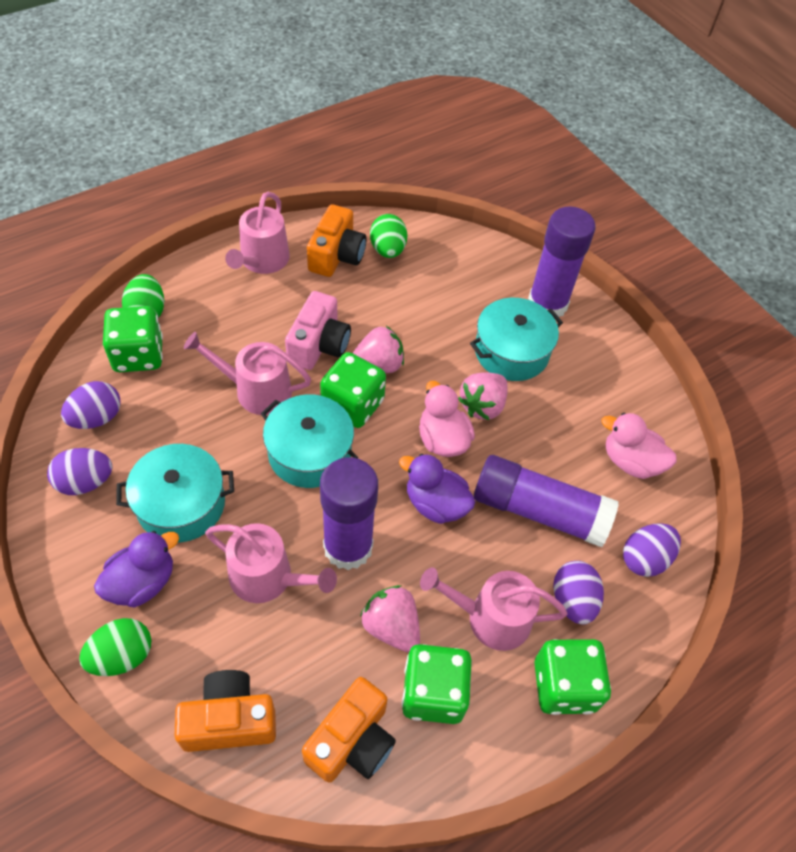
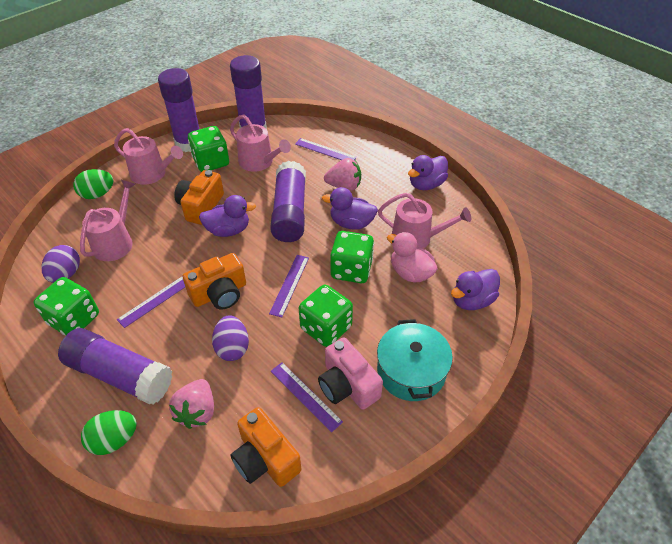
green egg: 3 -> 2
pink duck: 2 -> 1
pink strawberry: 3 -> 2
purple duck: 2 -> 4
purple egg: 4 -> 2
purple glue stick: 3 -> 4
purple ruler: 0 -> 4
turquoise pot: 3 -> 1

